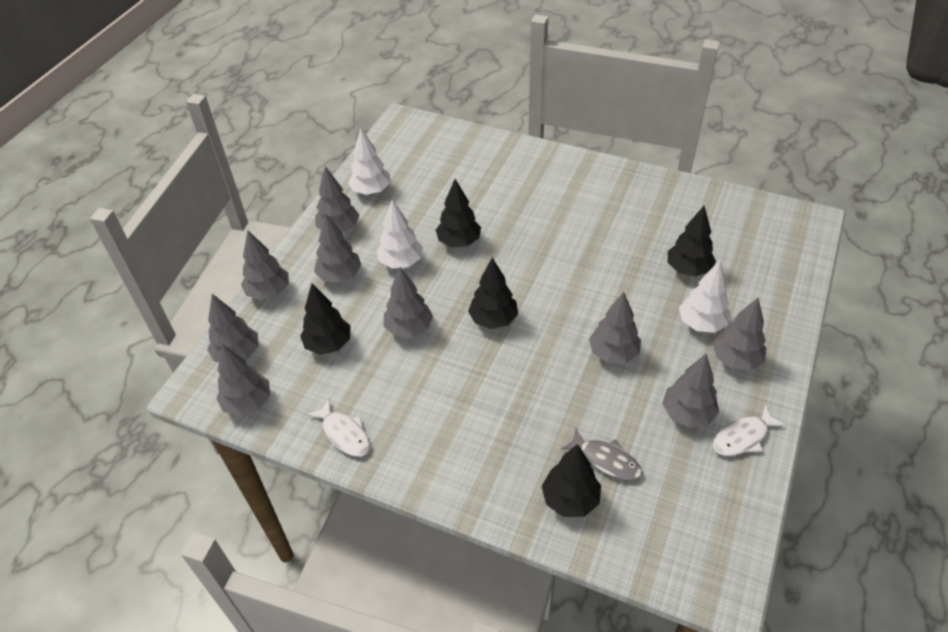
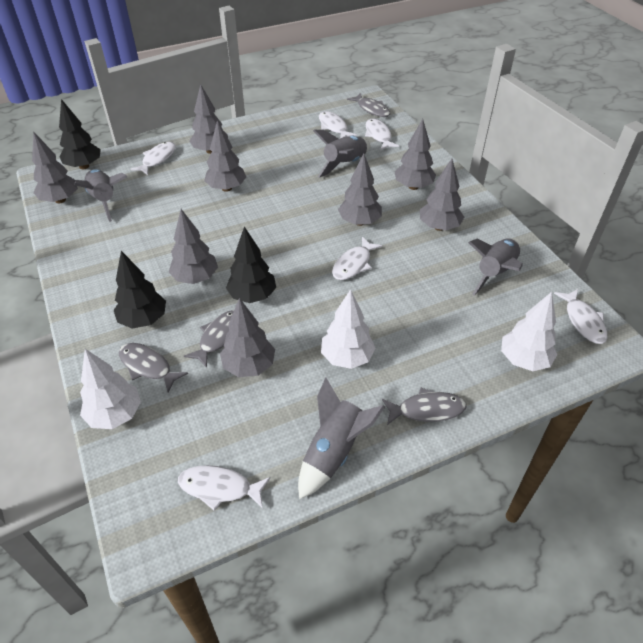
black tree: 5 -> 3
grey fish: 1 -> 4
grey rocket: 0 -> 4
grey tree: 9 -> 8
white fish: 2 -> 6

